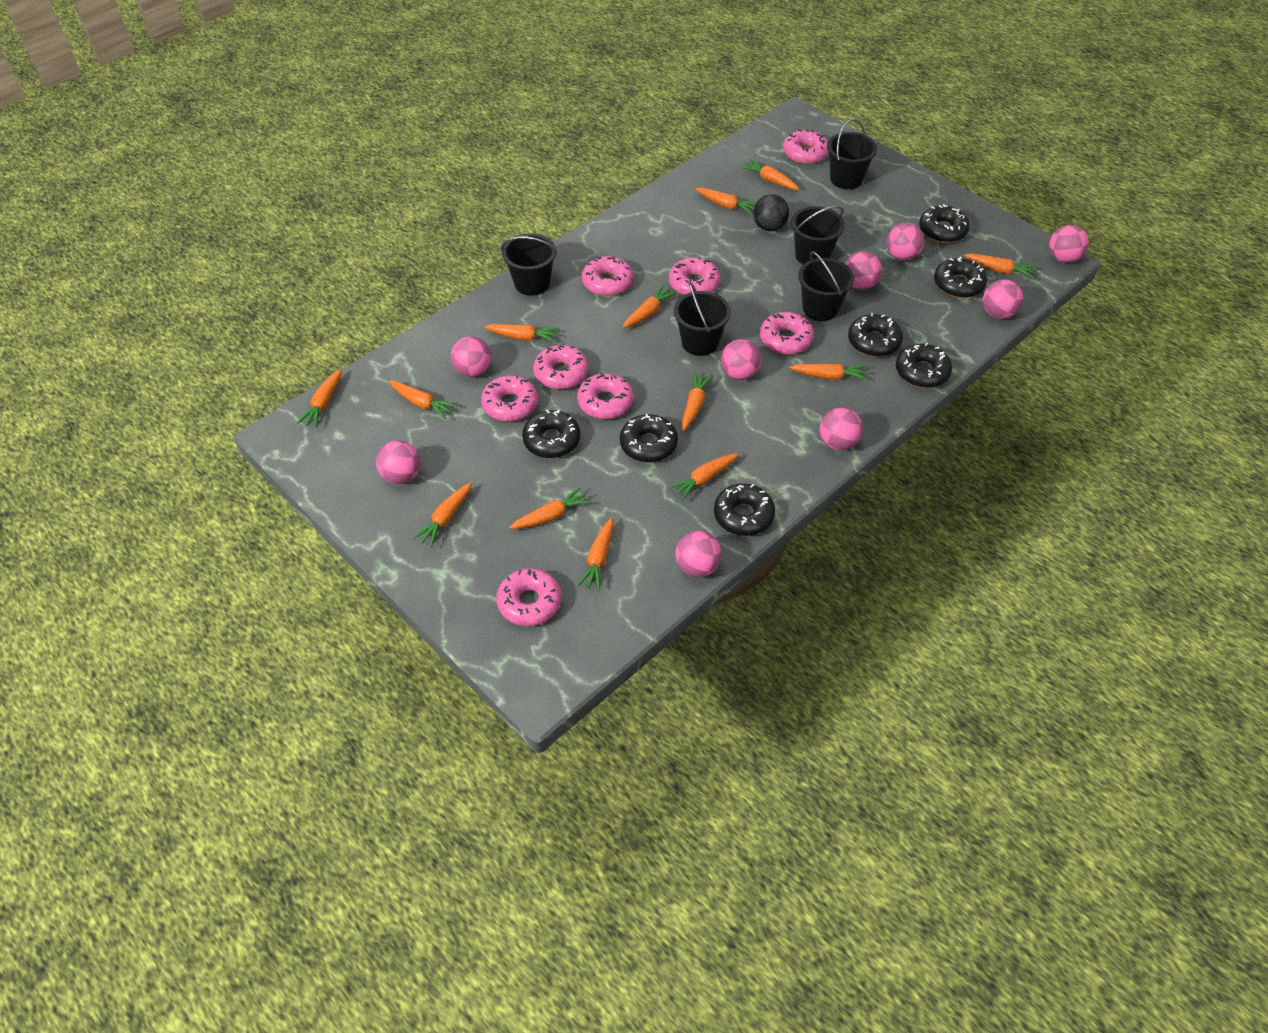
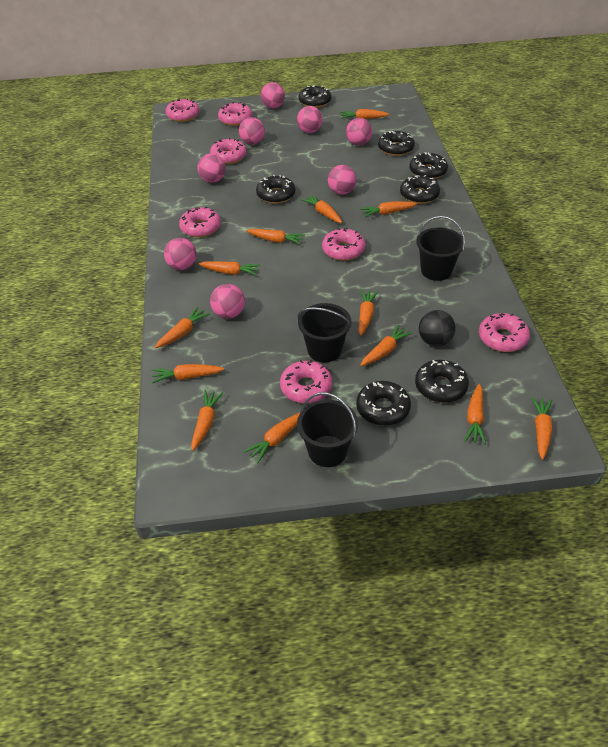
black bucket: 5 -> 3
pink ball: 9 -> 8
pink donut: 8 -> 7

